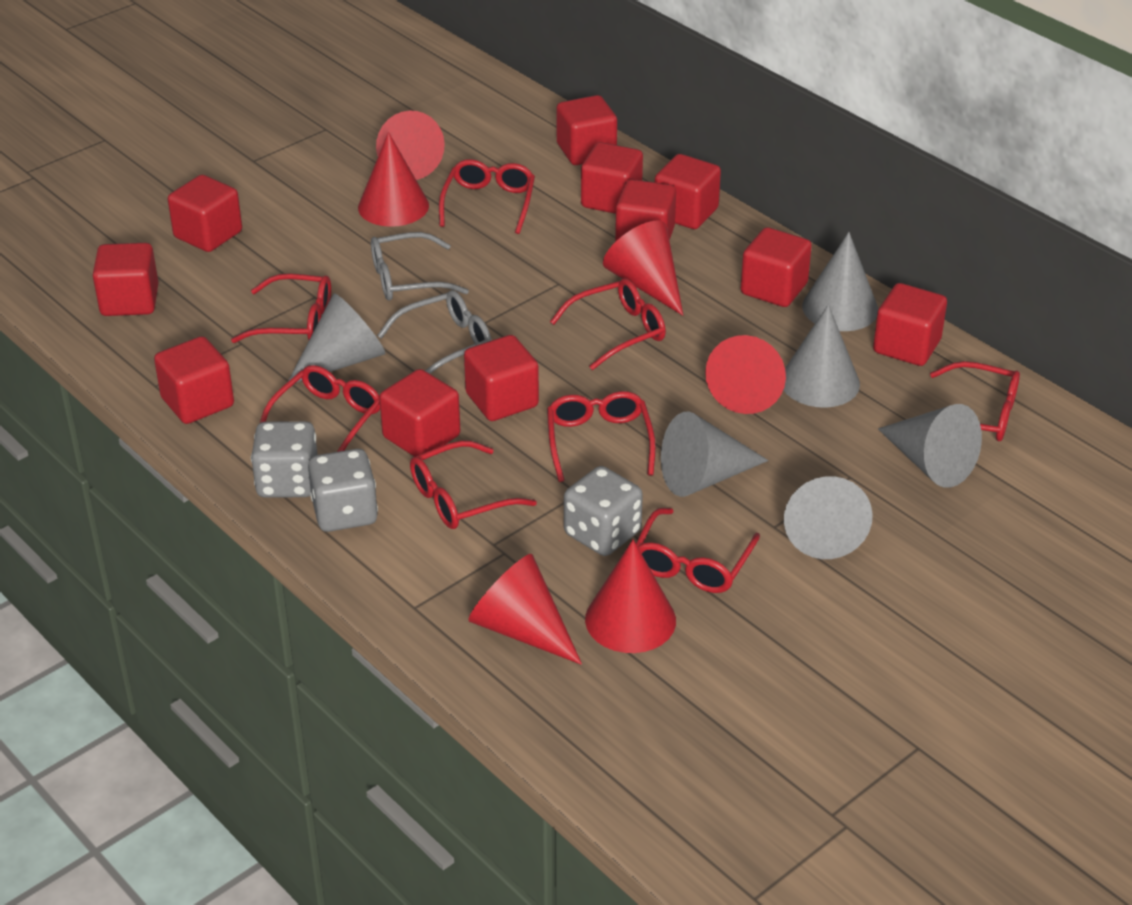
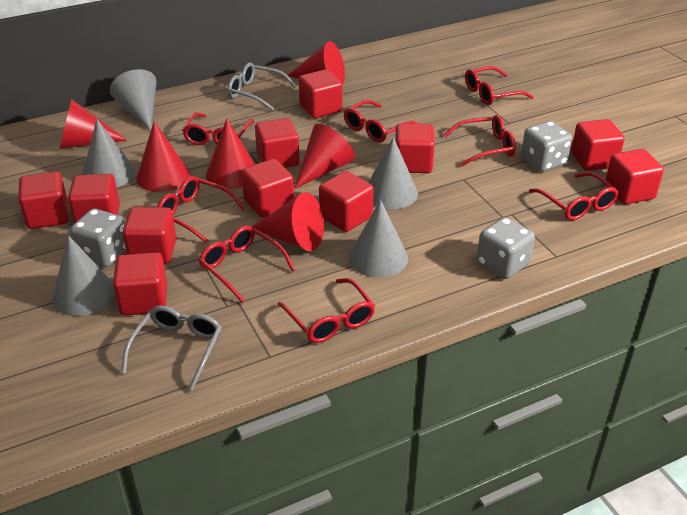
grey cone: 6 -> 5

